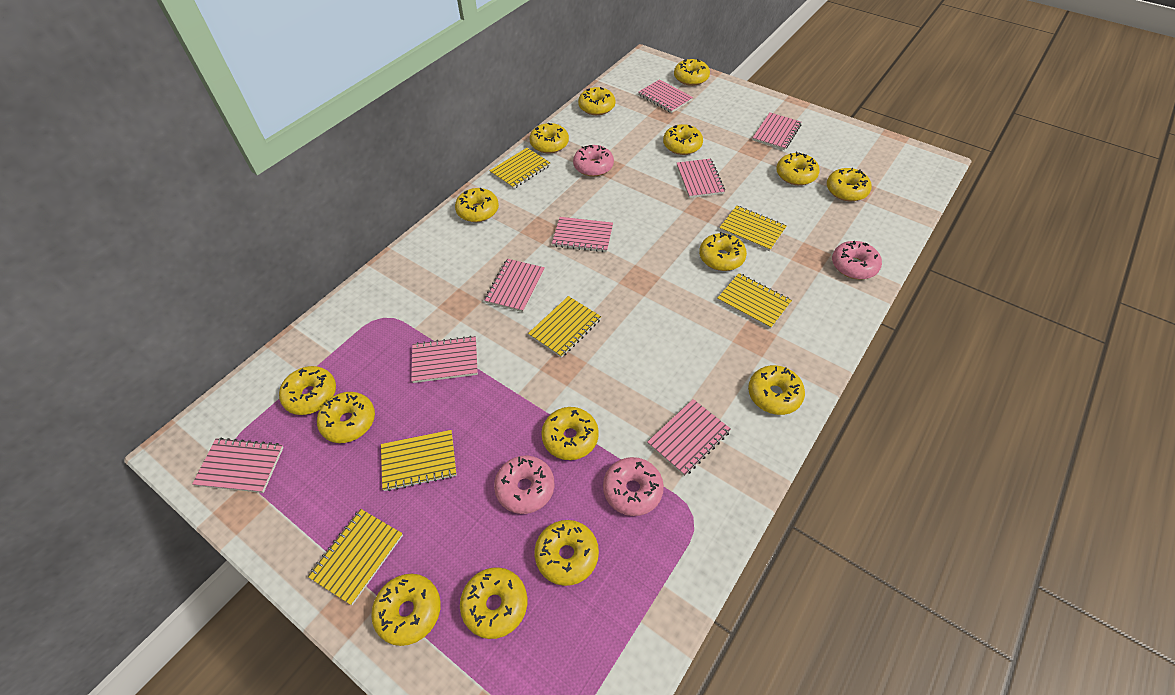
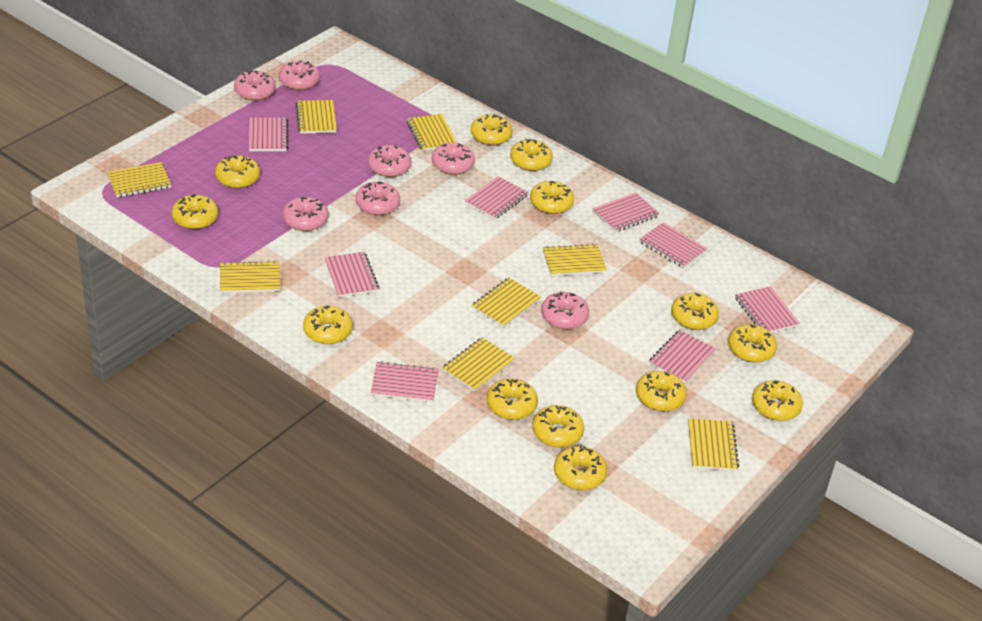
pink donut: 4 -> 7
yellow donut: 15 -> 13
yellow notebook: 6 -> 8

